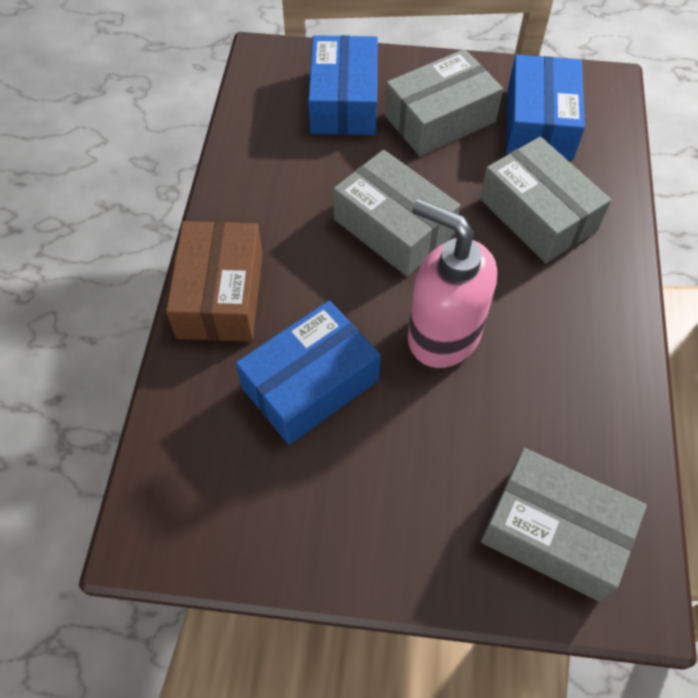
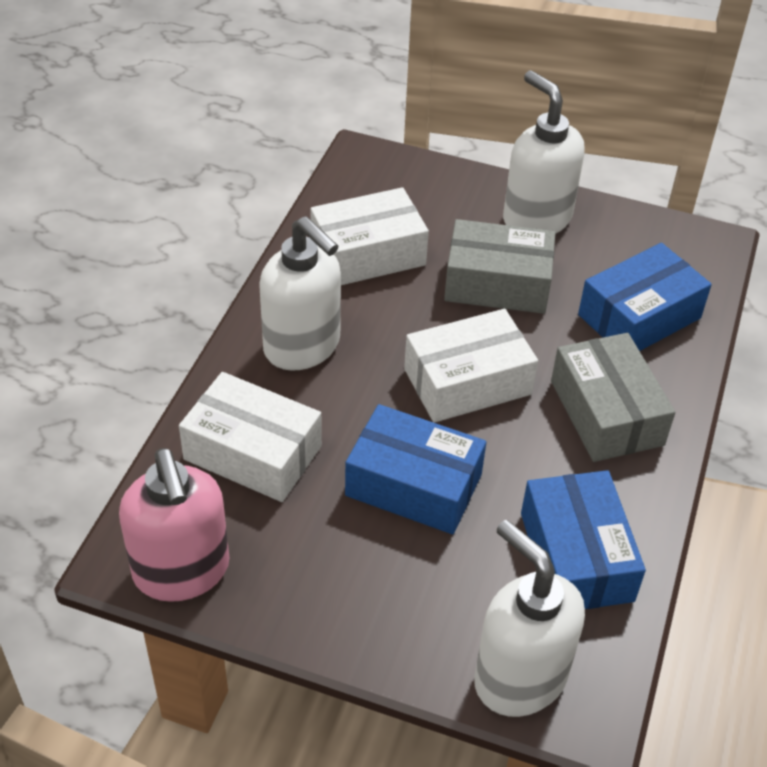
brown box: 1 -> 0
grey box: 4 -> 2
white box: 0 -> 3
white soap dispenser: 0 -> 3

